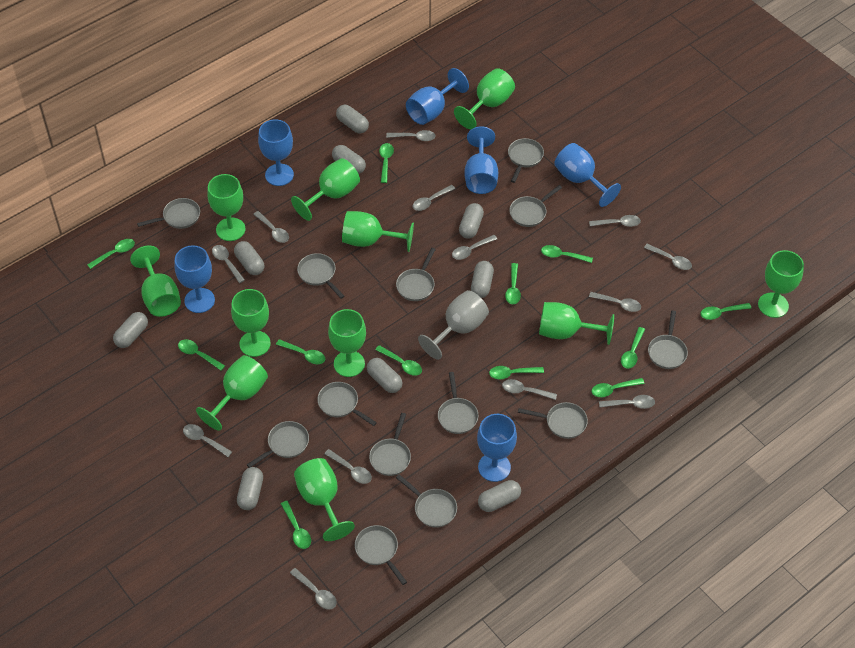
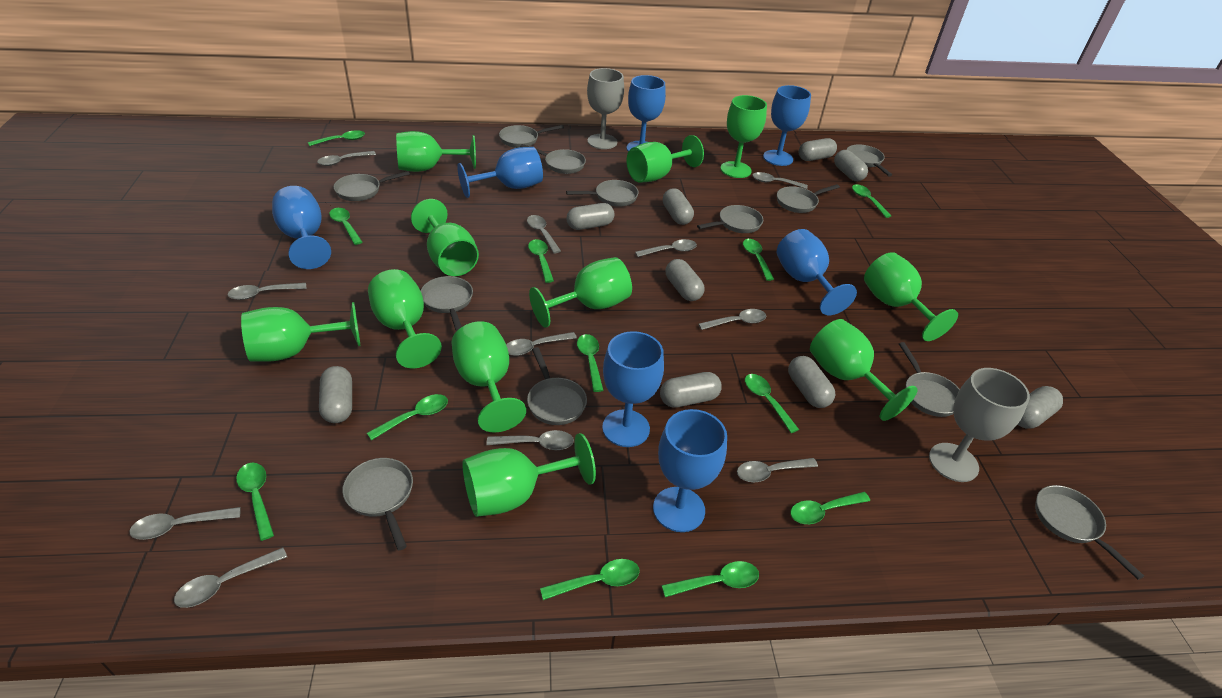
blue goblet: 6 -> 7
grey goblet: 1 -> 2
grey pan: 13 -> 12
grey spoon: 13 -> 11

